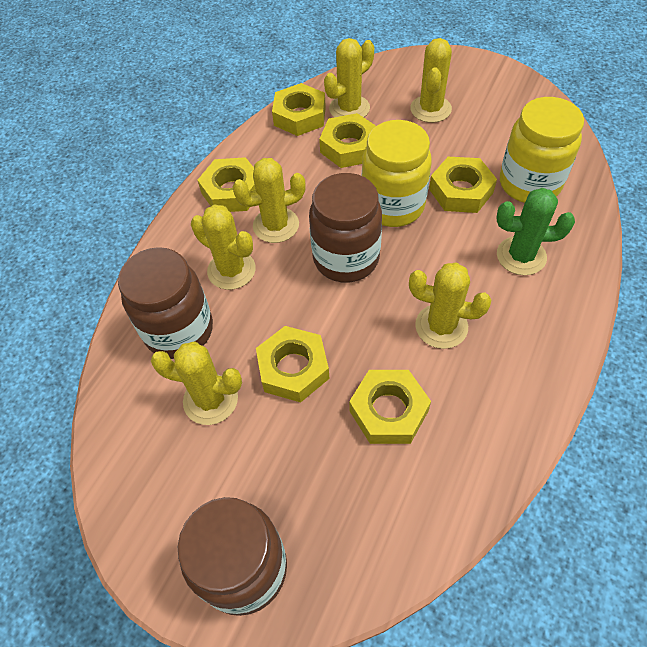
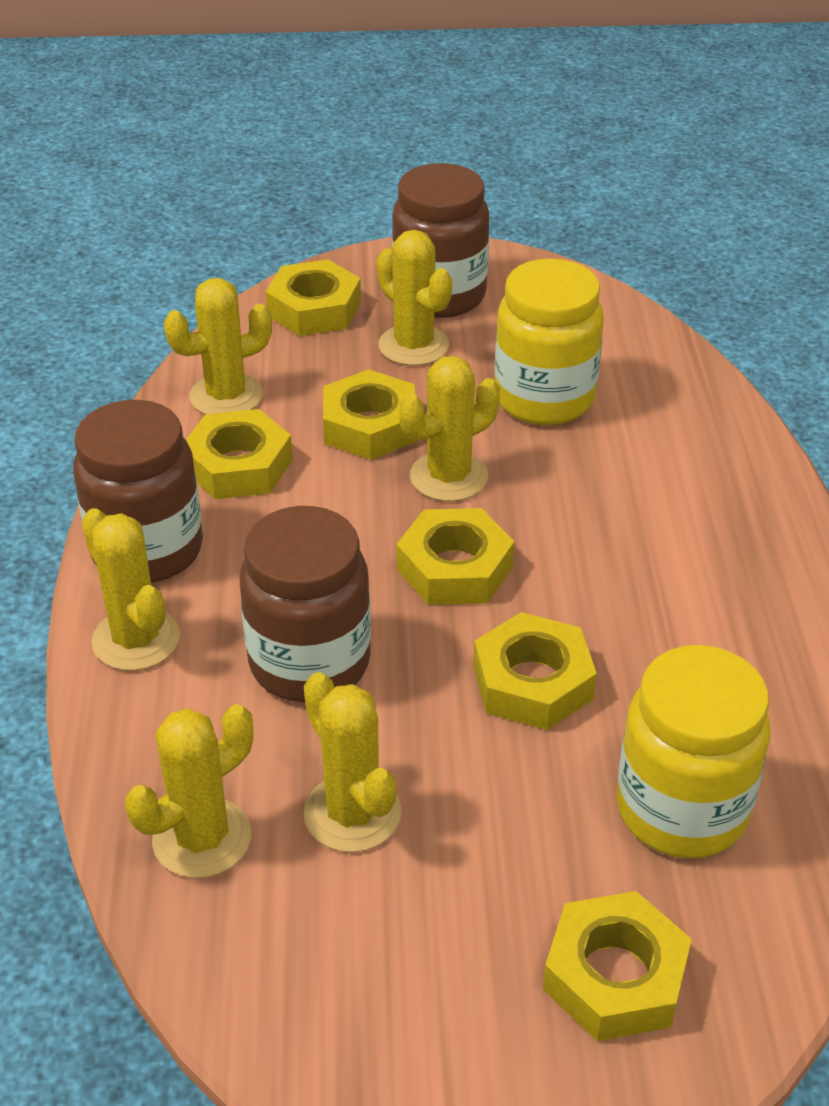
green cactus: 1 -> 0

